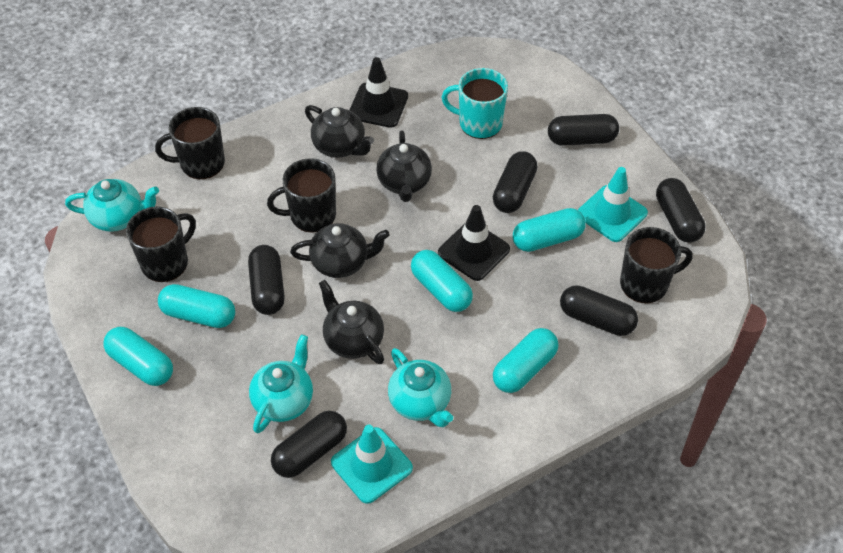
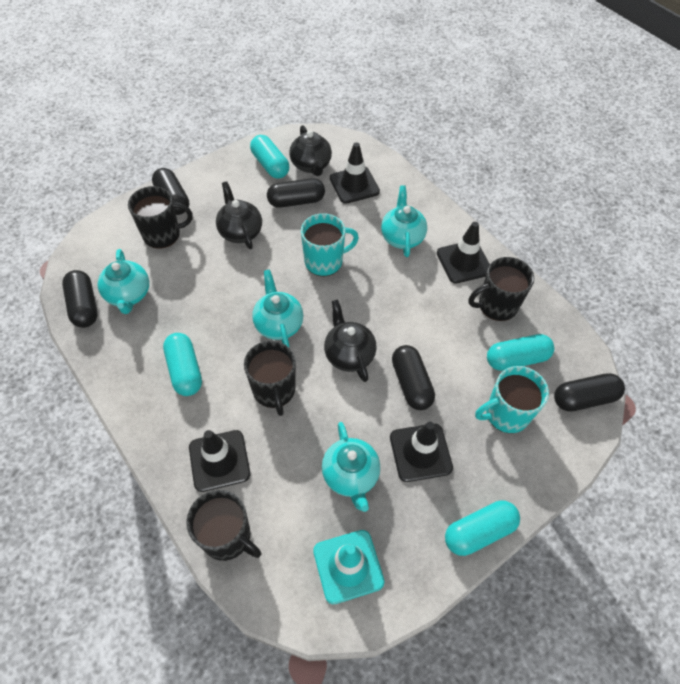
black capsule: 6 -> 5
black teapot: 4 -> 3
black traffic cone: 2 -> 4
turquoise capsule: 5 -> 4
turquoise mug: 1 -> 2
turquoise teapot: 3 -> 4
turquoise traffic cone: 2 -> 1

